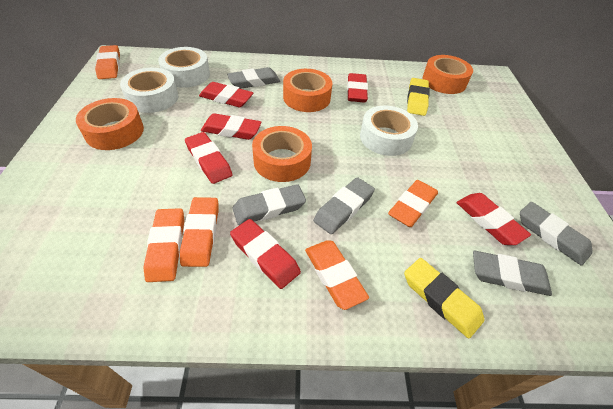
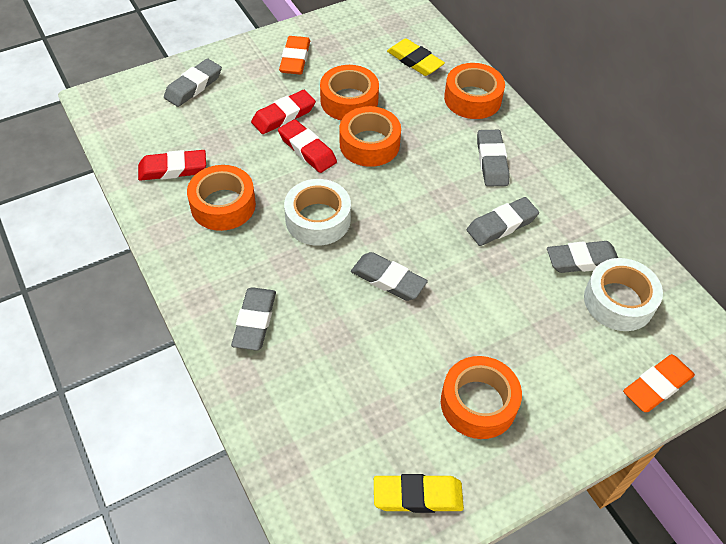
grey eraser: 5 -> 6
orange eraser: 5 -> 2
orange tape: 4 -> 5
red eraser: 6 -> 3
white tape: 3 -> 2

